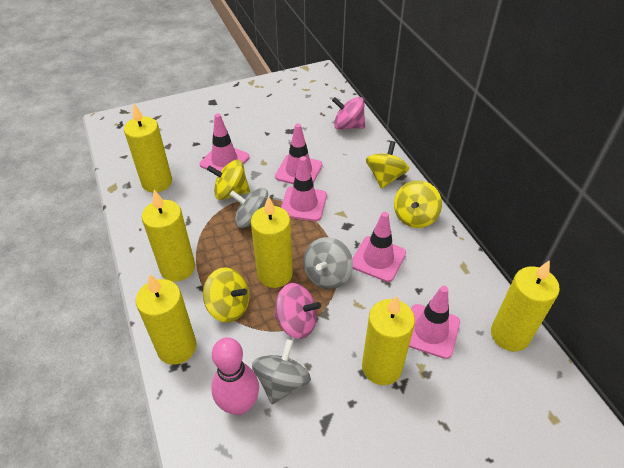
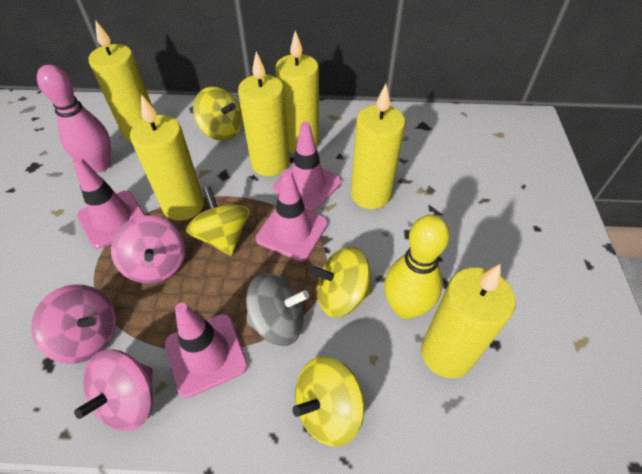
grey spinning top: 3 -> 1
pink spinning top: 2 -> 3
pink traffic cone: 5 -> 4
yellow bowling pin: 0 -> 1

